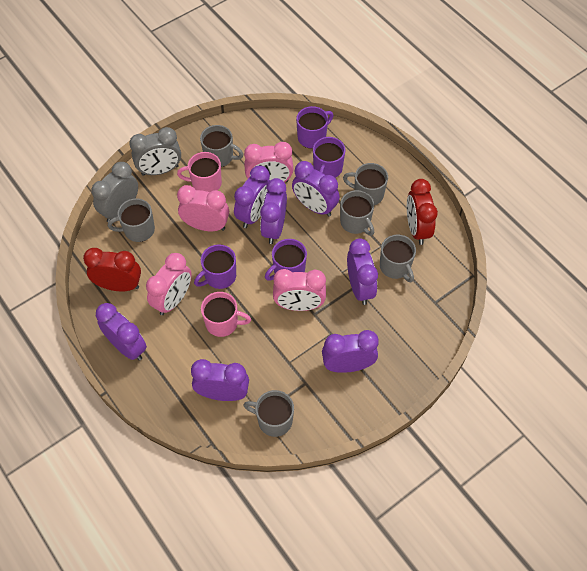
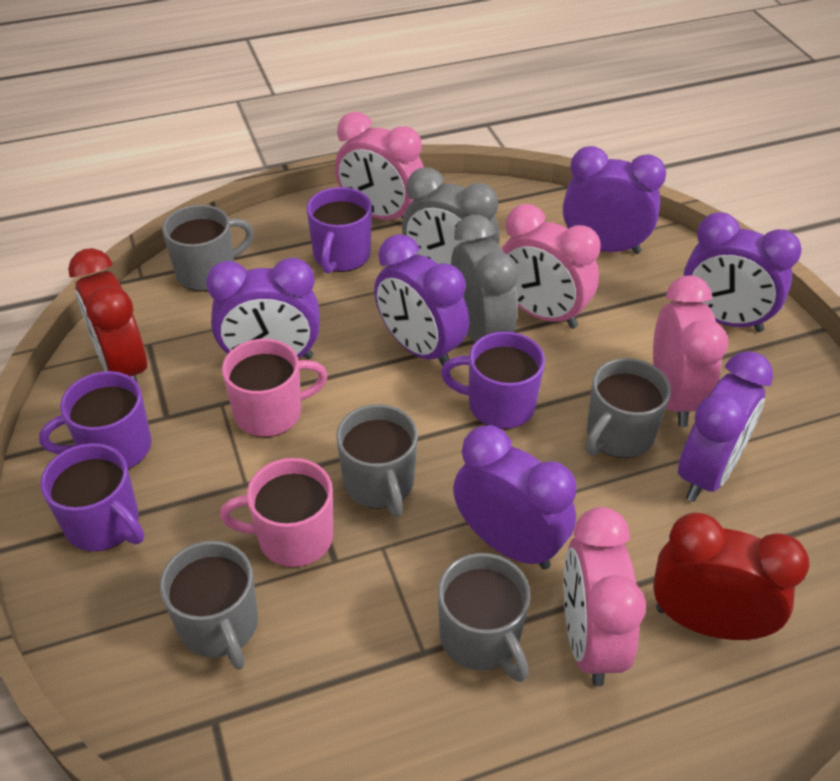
grey mug: 6 -> 5
purple clock: 7 -> 6

